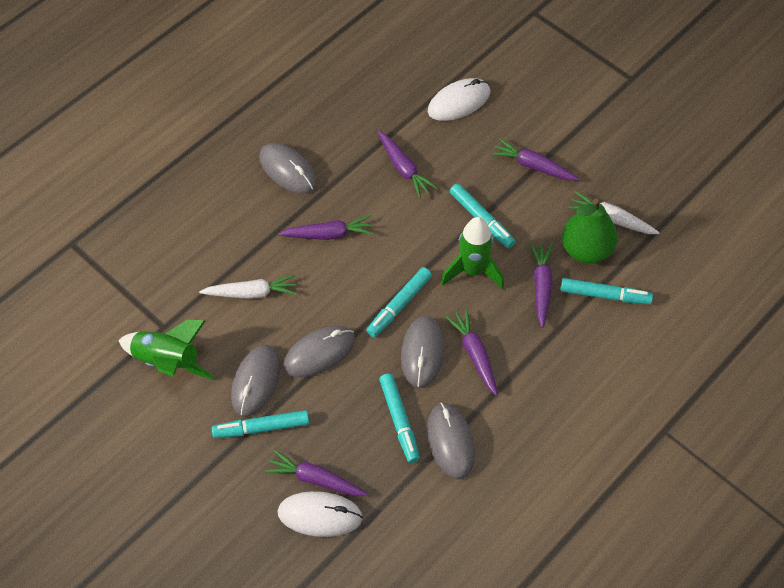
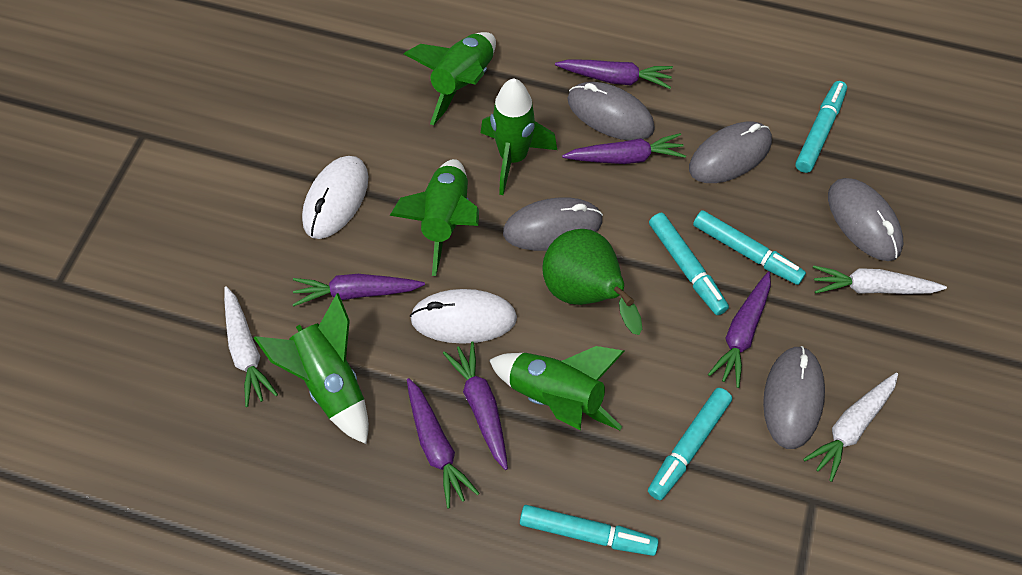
green rocket: 2 -> 5
white carrot: 2 -> 3

